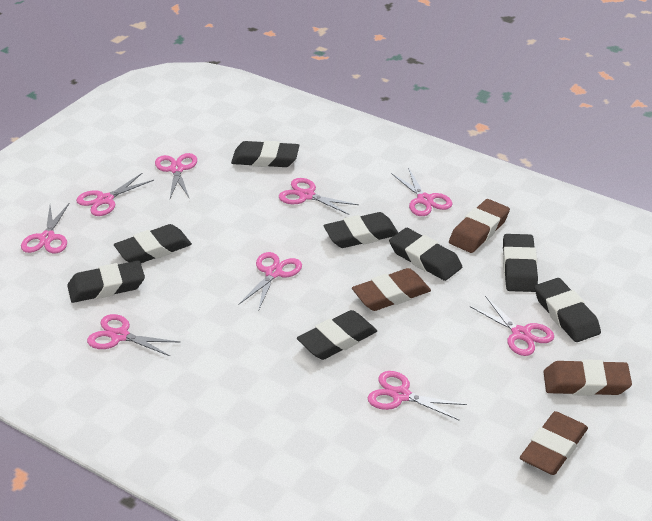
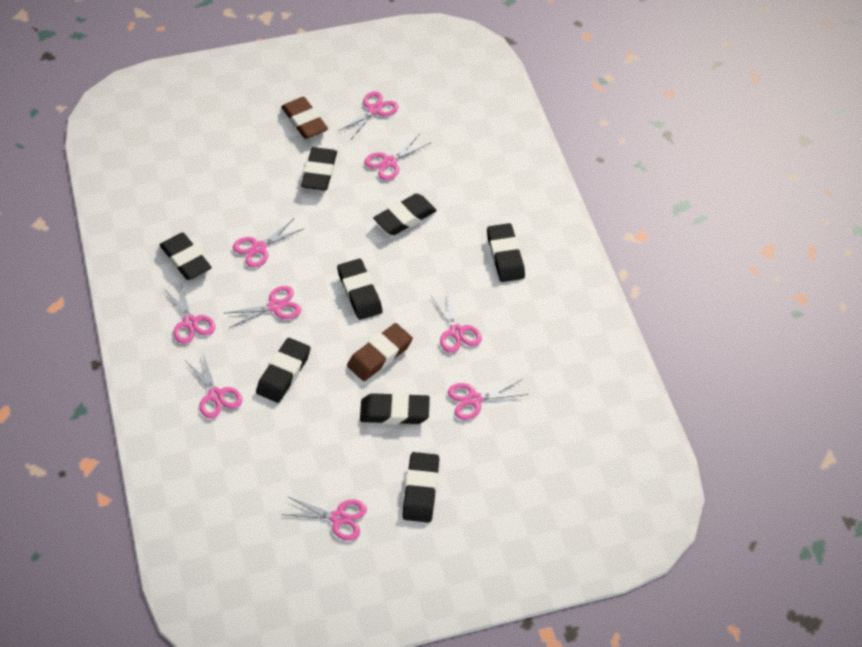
brown eraser: 4 -> 2

